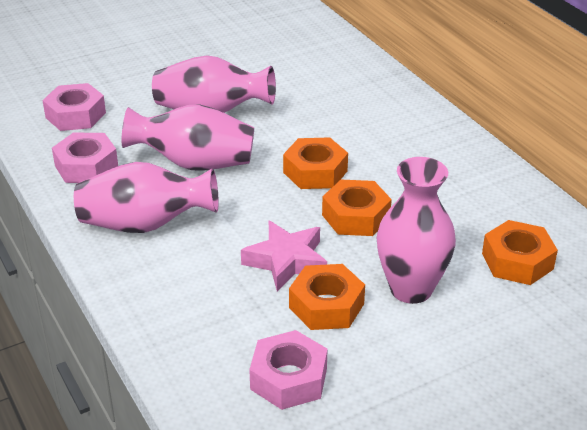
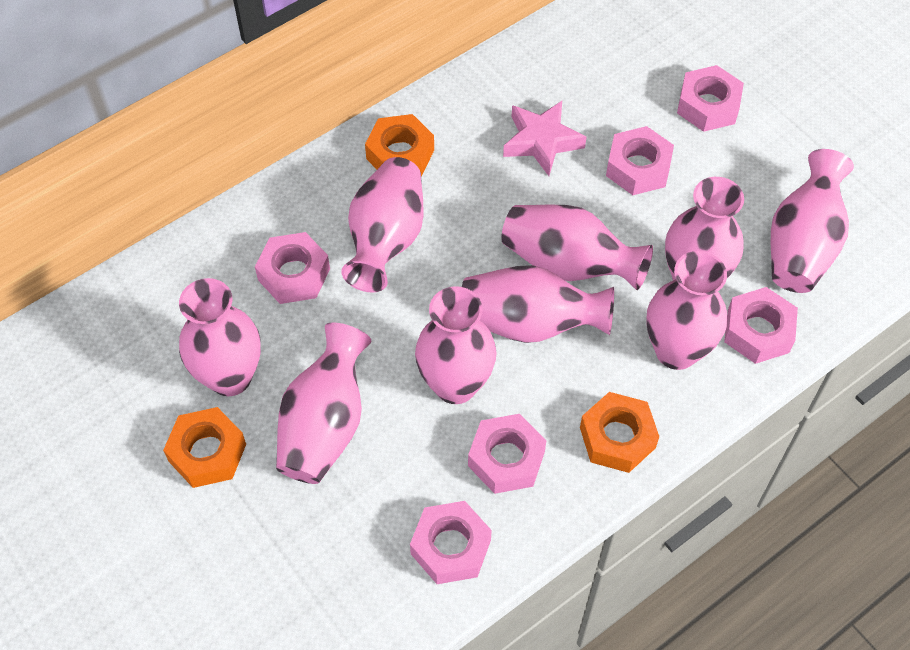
orange nut: 4 -> 3
pink nut: 3 -> 6
pink vase: 4 -> 9

